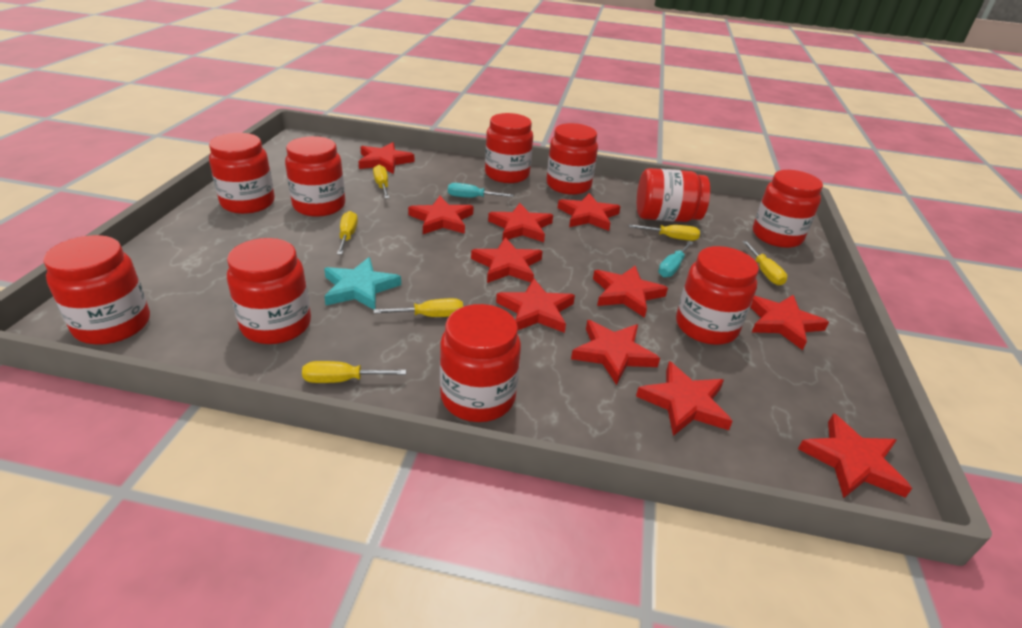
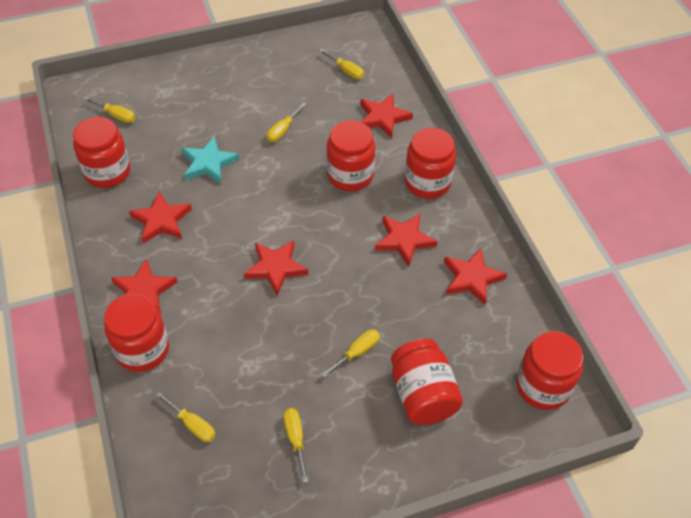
red jar: 10 -> 6
red star: 11 -> 6
turquoise screwdriver: 2 -> 0

